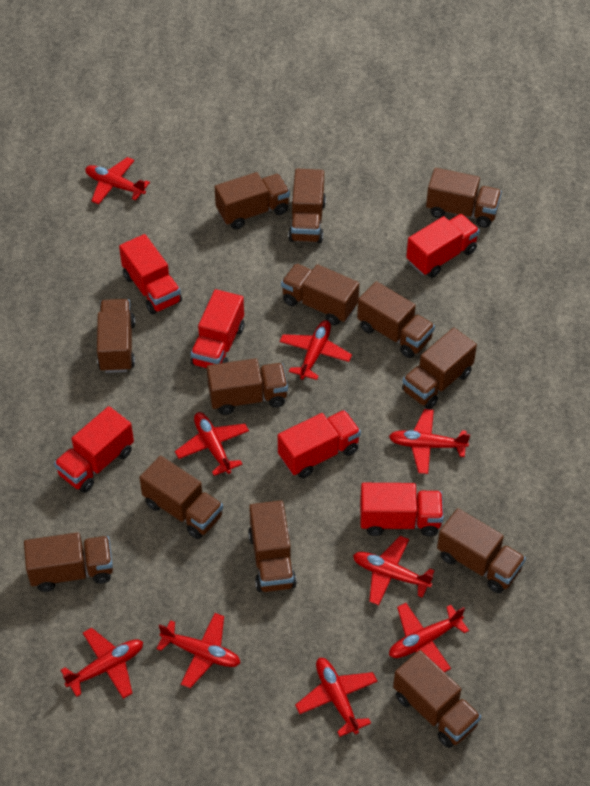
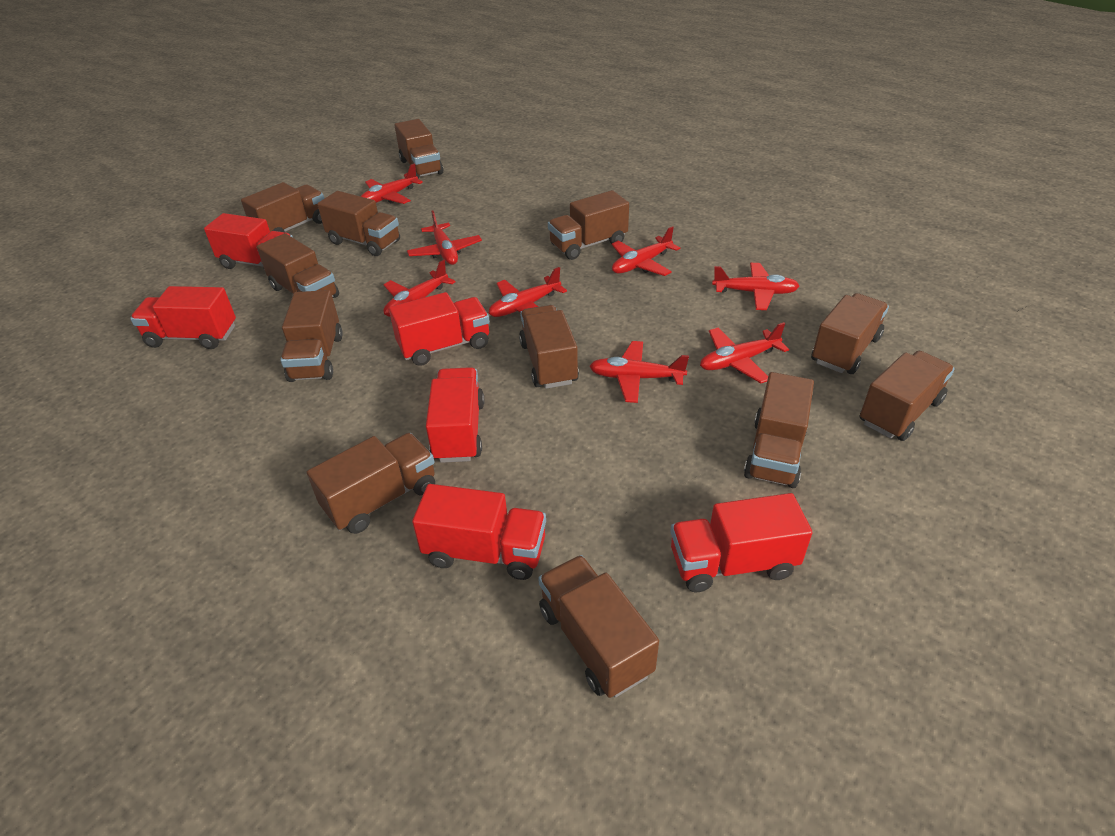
brown truck: 13 -> 12
red plane: 9 -> 8

